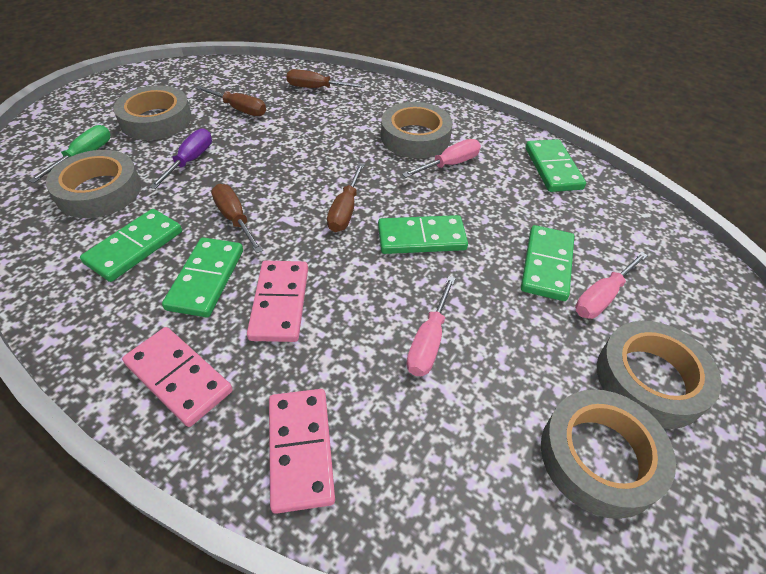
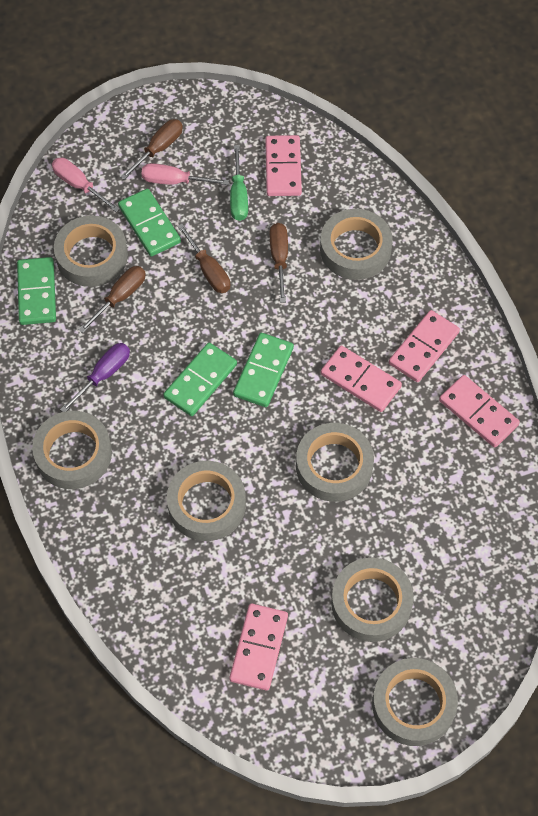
green domino: 5 -> 4
grey tape: 5 -> 7
pink domino: 3 -> 5
pink screwdriver: 3 -> 2

